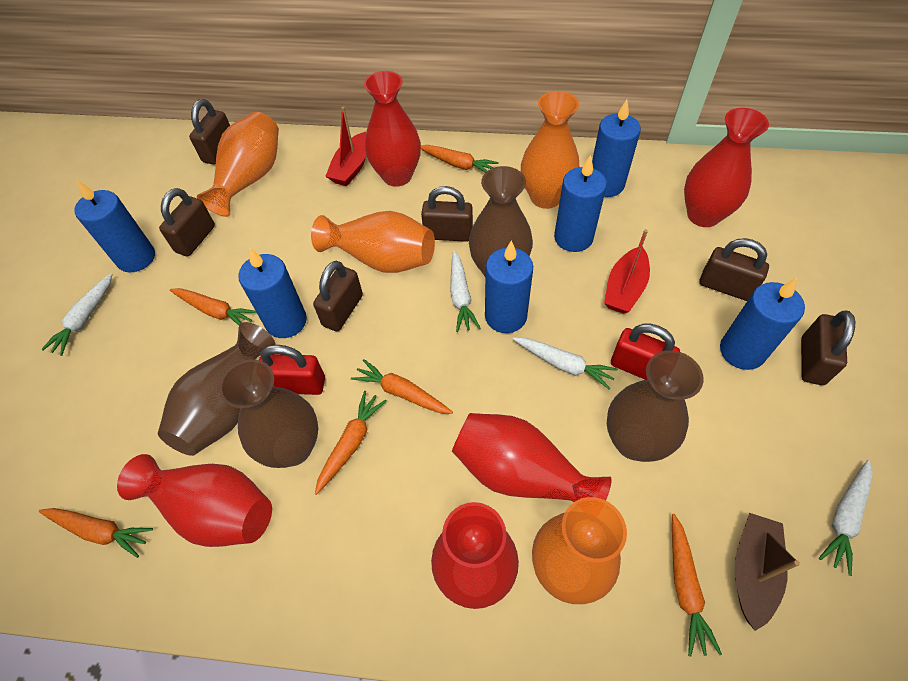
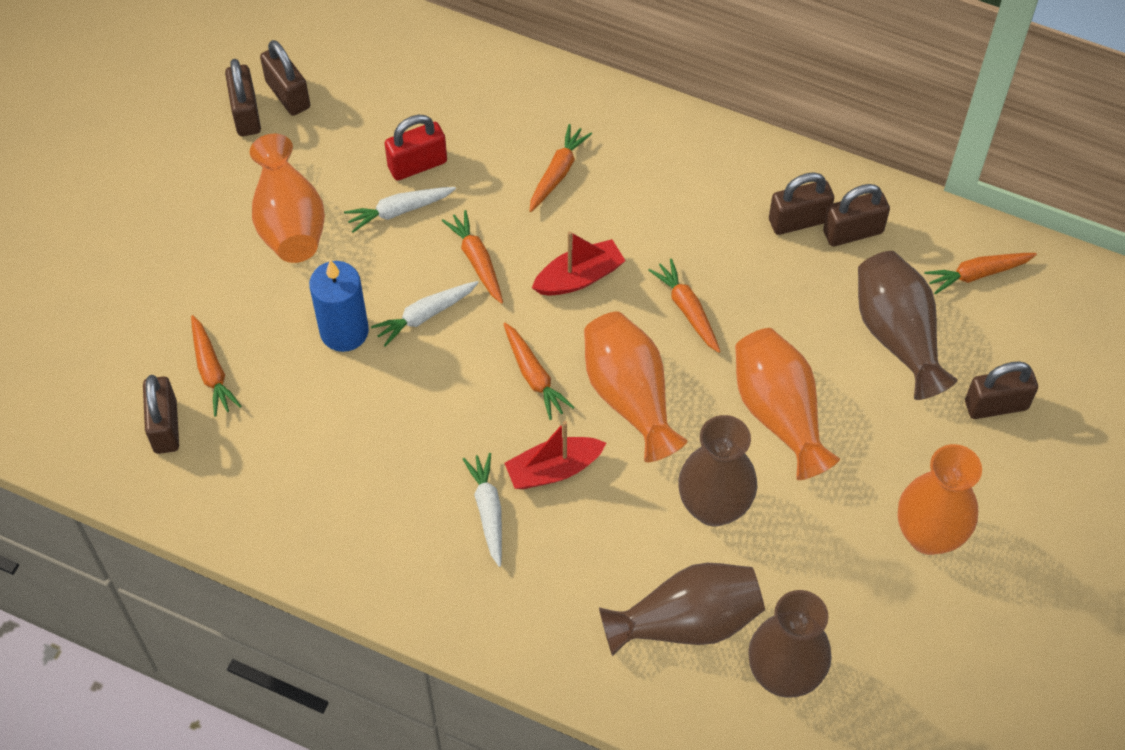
blue candle: 6 -> 1
brown boat: 1 -> 0
red padlock: 2 -> 1
red vase: 5 -> 0
white carrot: 4 -> 3

